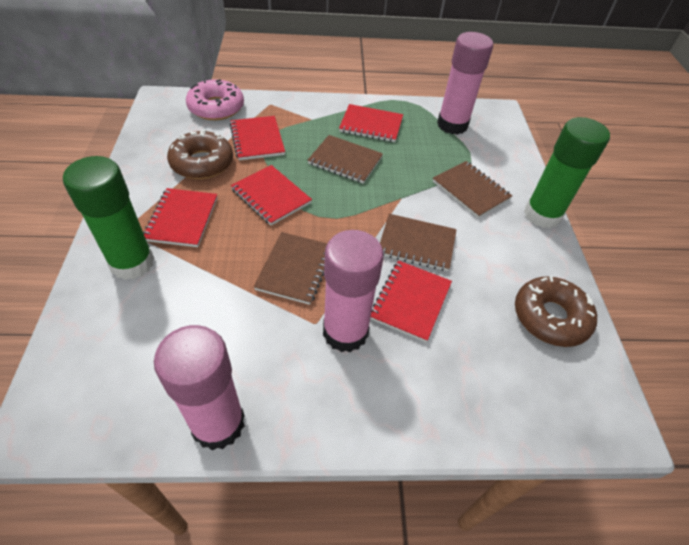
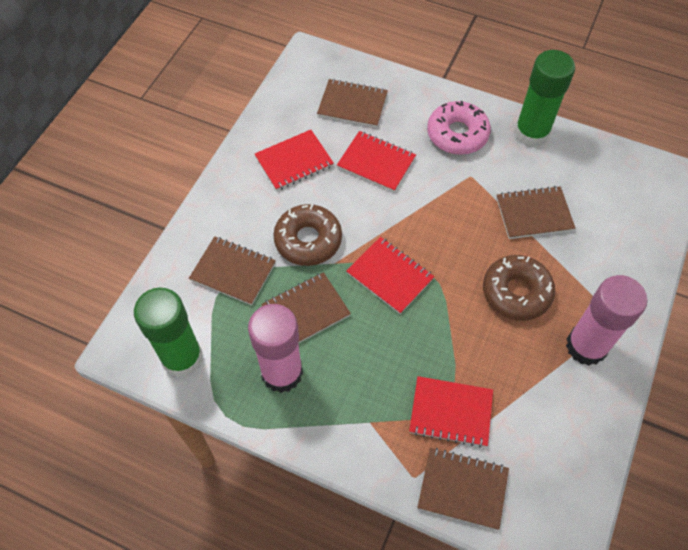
brown notebook: 4 -> 5
pink glue stick: 3 -> 2
red notebook: 5 -> 4

